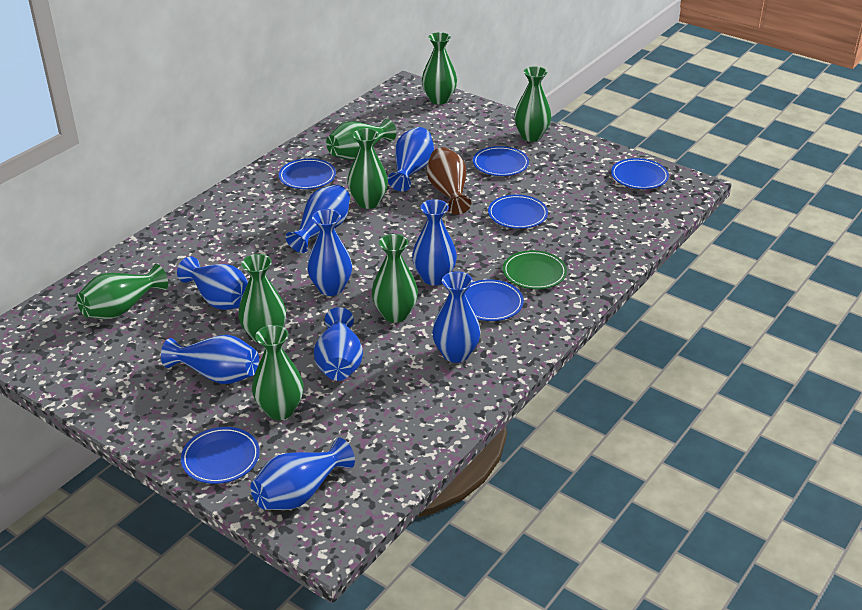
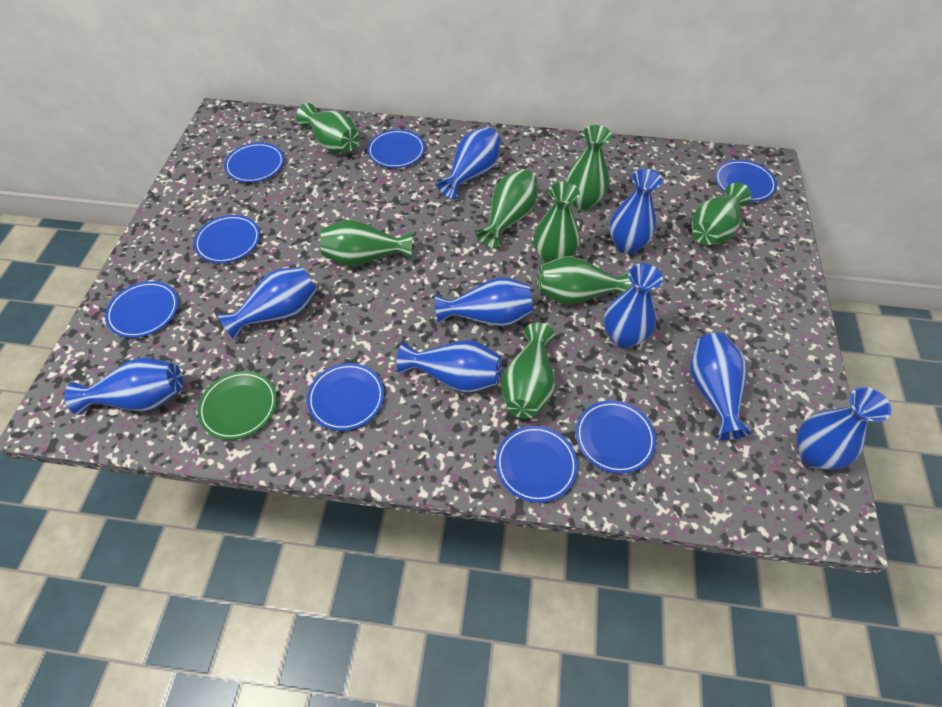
blue plate: 6 -> 8
brown vase: 1 -> 0

